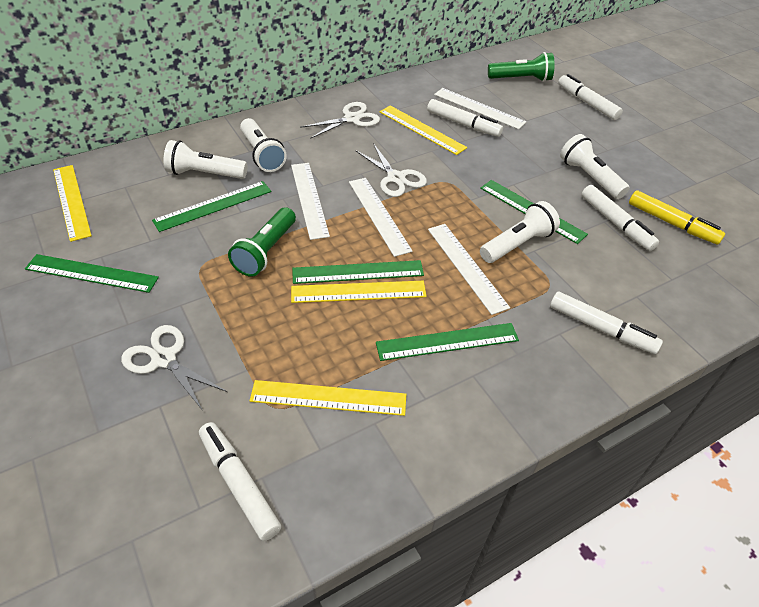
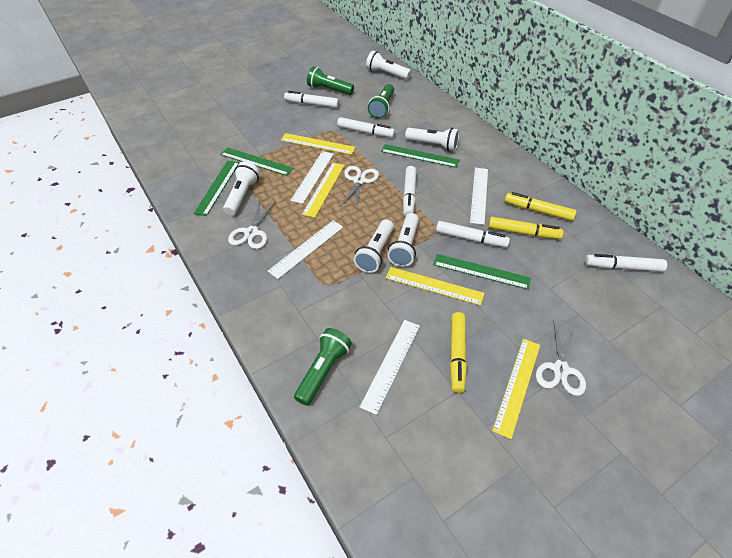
green flashlight: 2 -> 3
green ruler: 5 -> 4
white flashlight: 4 -> 5
yellow marker: 1 -> 3

